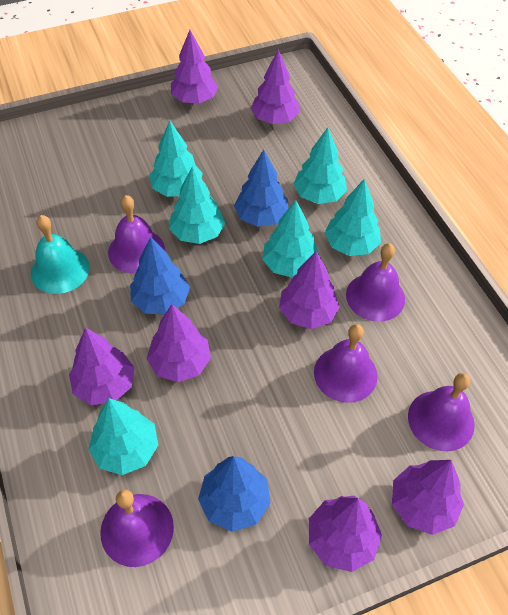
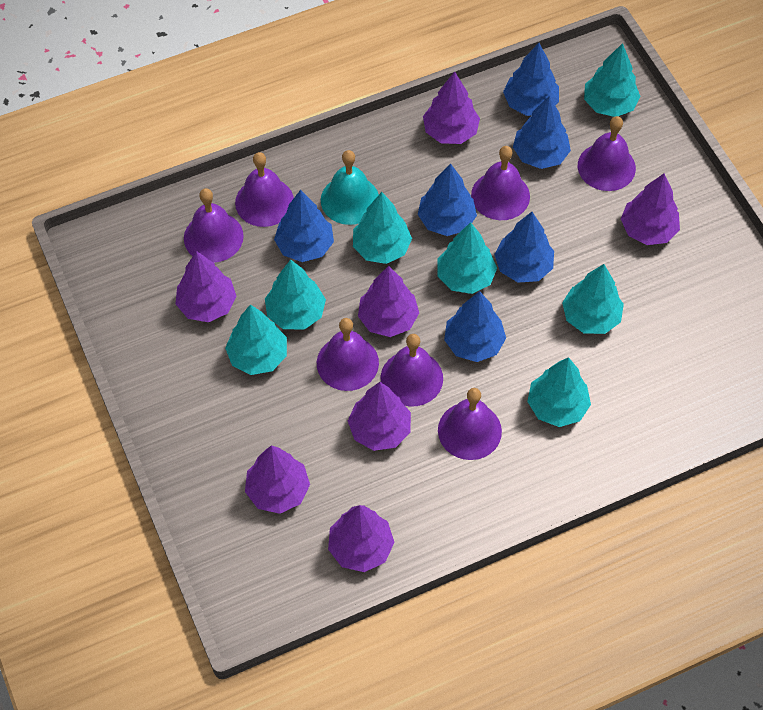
blue tree: 3 -> 6
purple bell: 5 -> 7
turquoise tree: 6 -> 7

